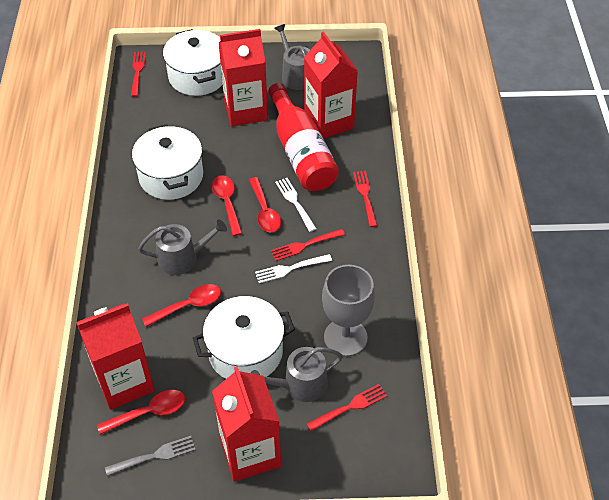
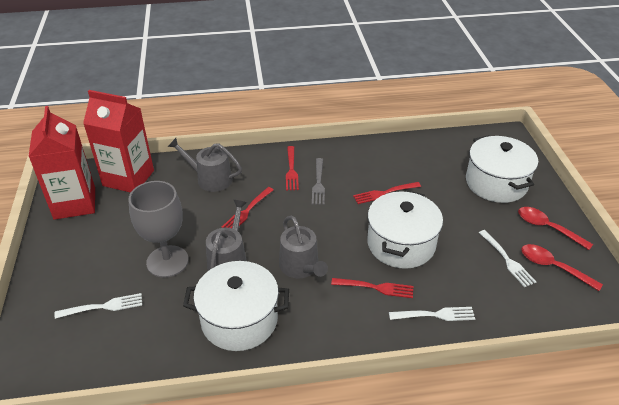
red bottle: 1 -> 0
red carton: 4 -> 2
red spoon: 4 -> 2
white fork: 2 -> 3

